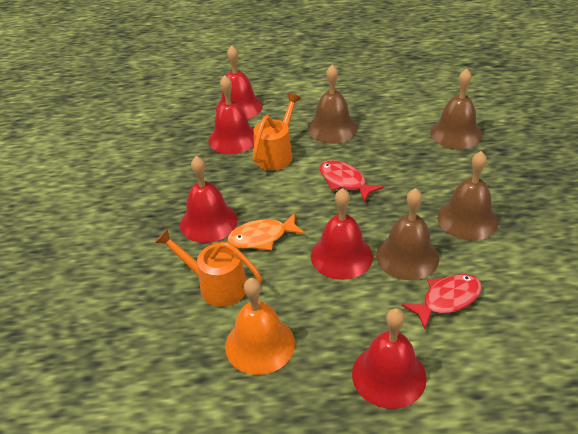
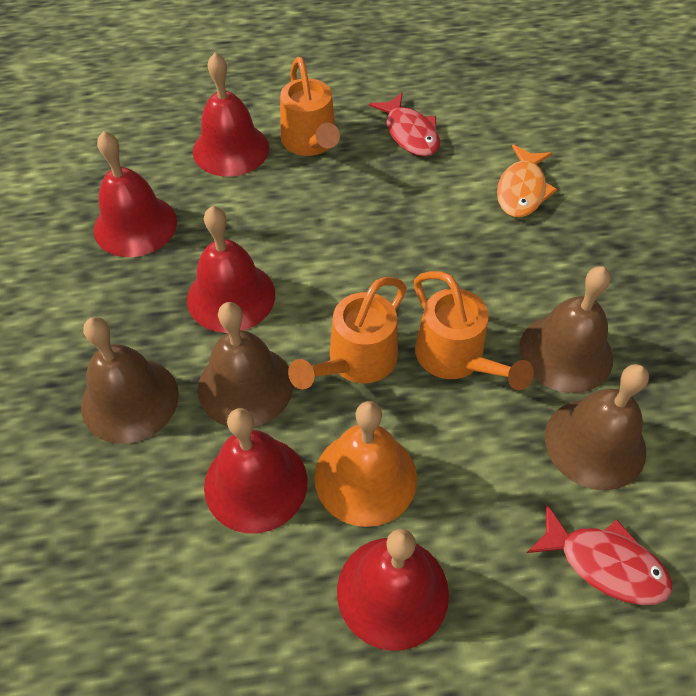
orange watering can: 2 -> 3

